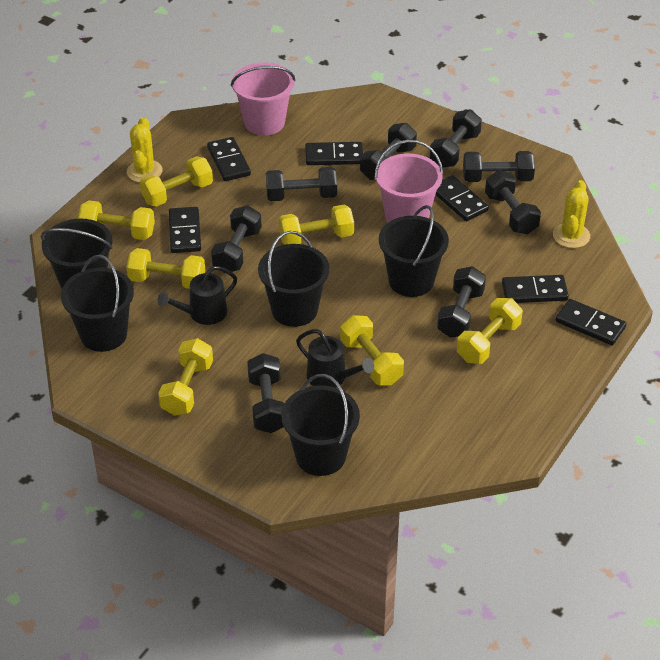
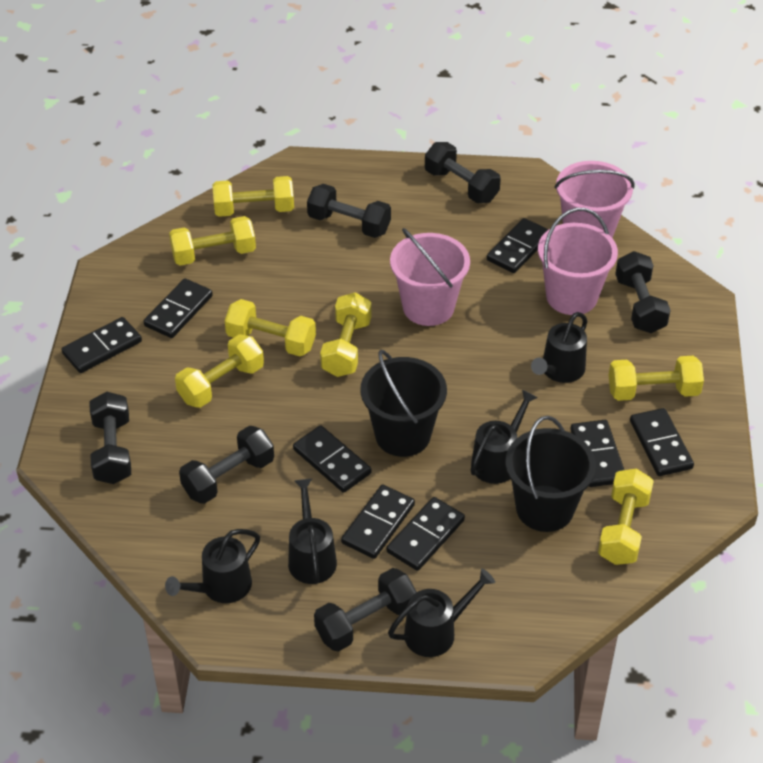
black bucket: 5 -> 2
black domino: 6 -> 8
black dumbbell: 8 -> 6
black watering can: 2 -> 5
pink bucket: 2 -> 3
yellow cactus: 2 -> 0

